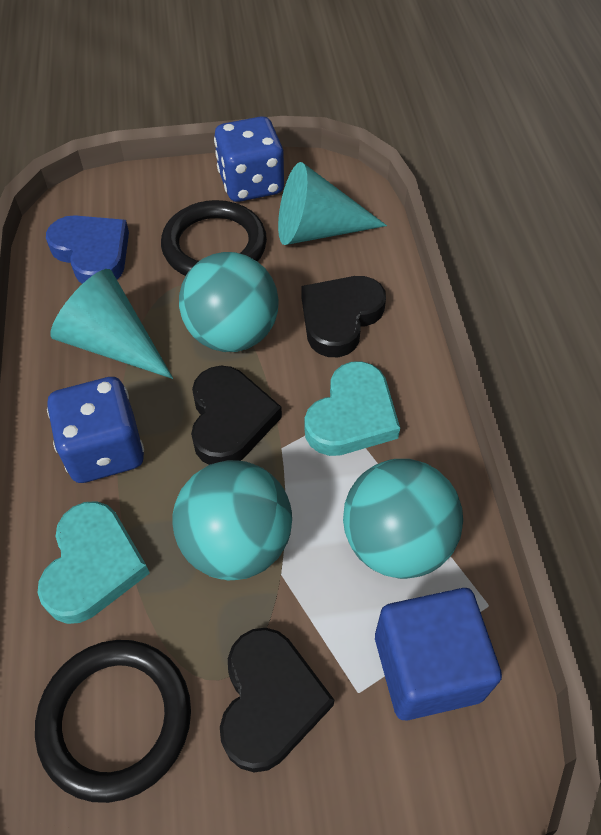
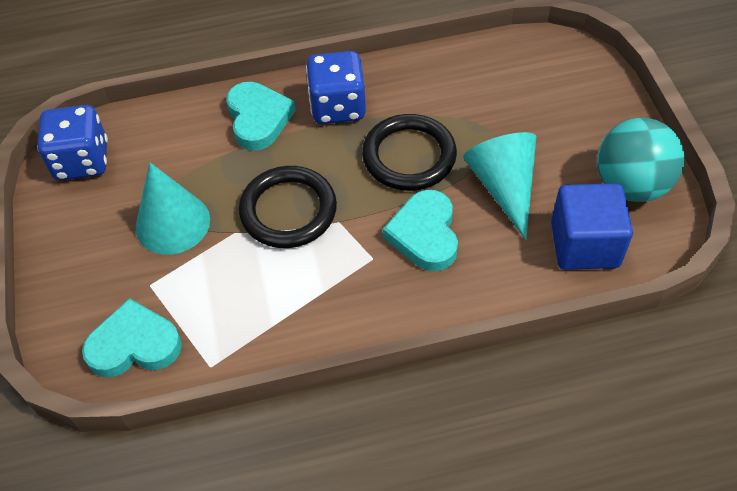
black heart: 3 -> 0
blue heart: 1 -> 0
turquoise ball: 3 -> 1
turquoise heart: 2 -> 3

